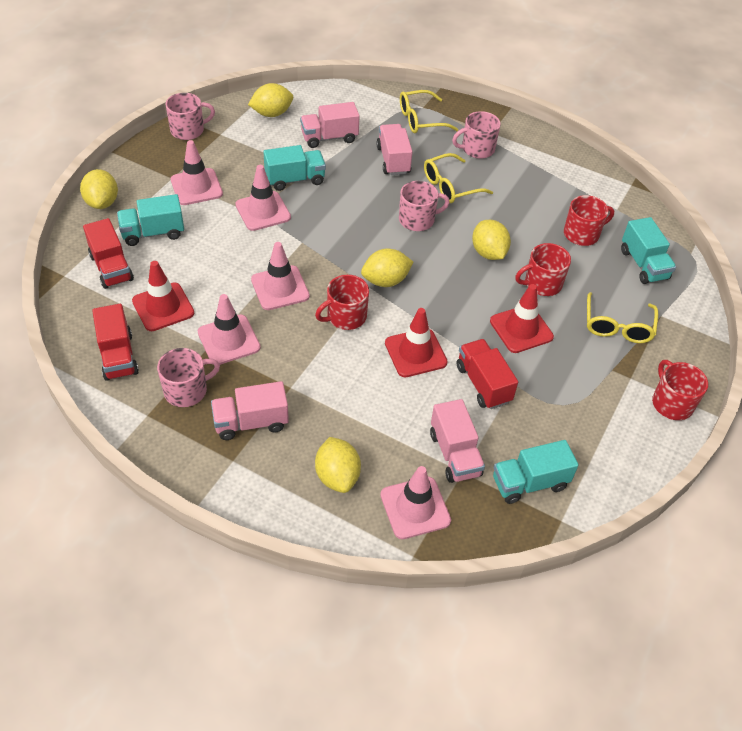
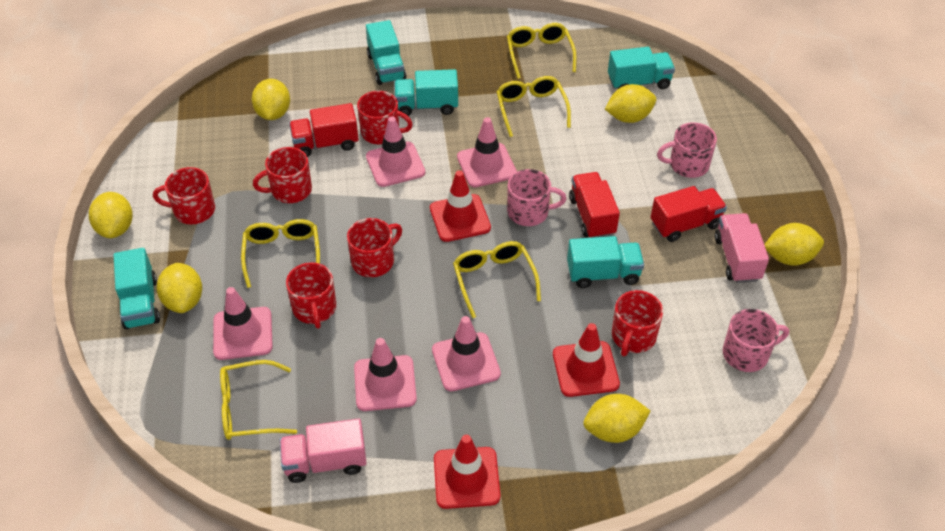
pink mug: 4 -> 3
pink truck: 4 -> 2
red mug: 4 -> 6
turquoise truck: 4 -> 5
yellow glasses: 3 -> 5
yellow lemon: 5 -> 6

